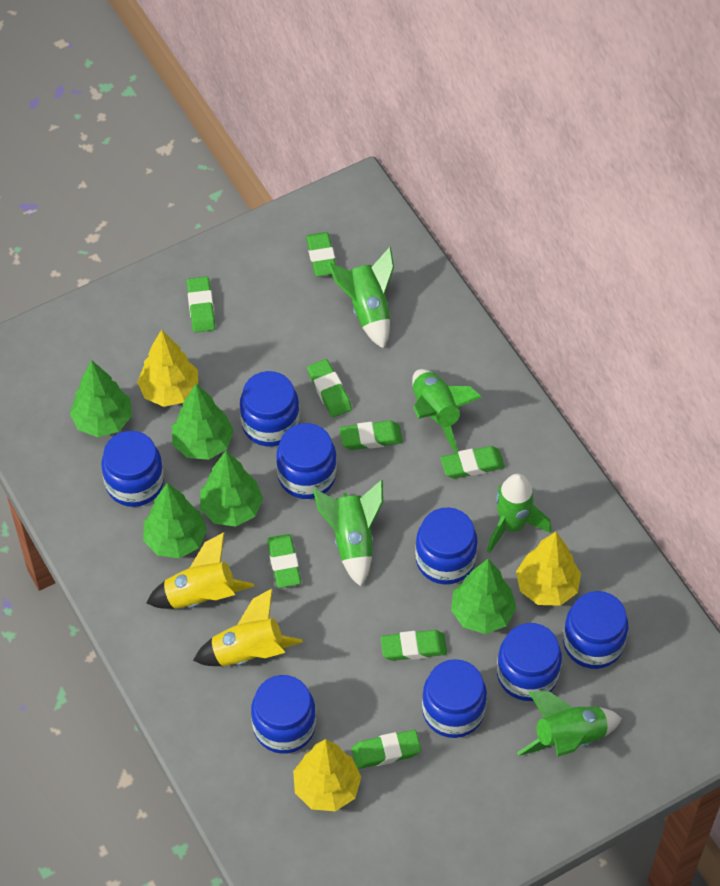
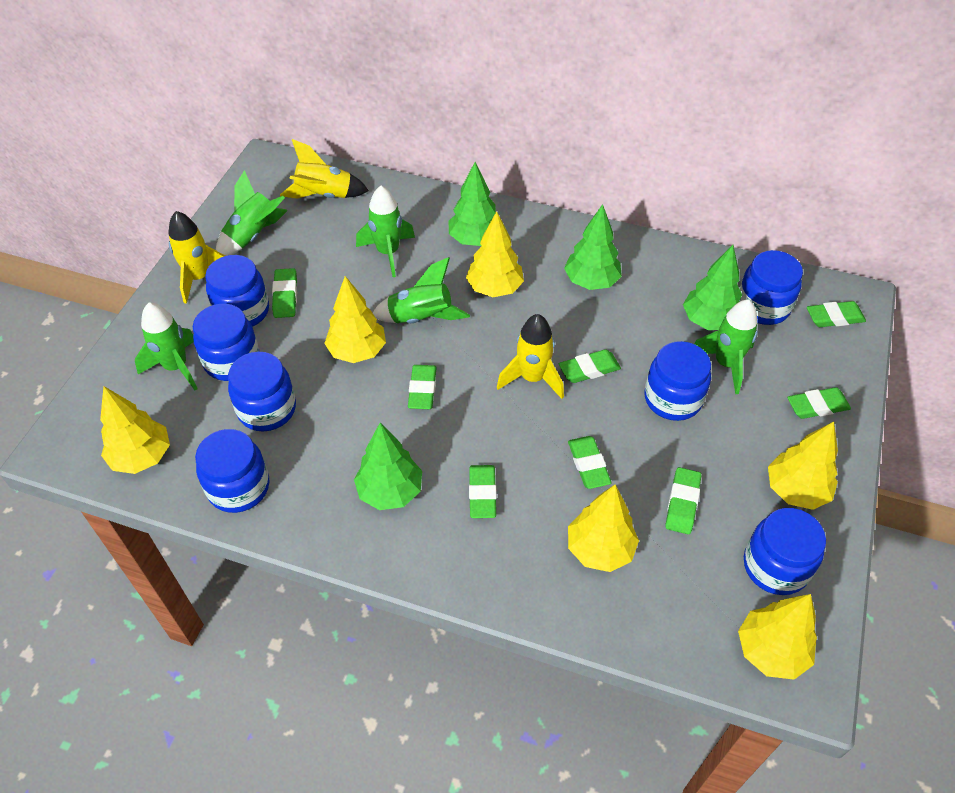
blue jar: 8 -> 7
green tree: 5 -> 4
yellow rocket: 2 -> 3
yellow tree: 3 -> 6

